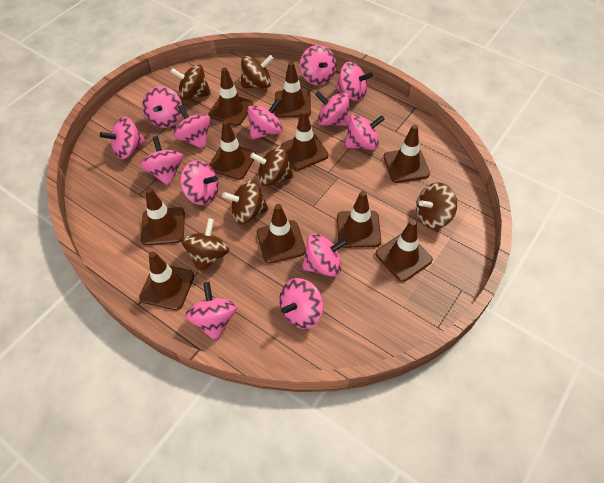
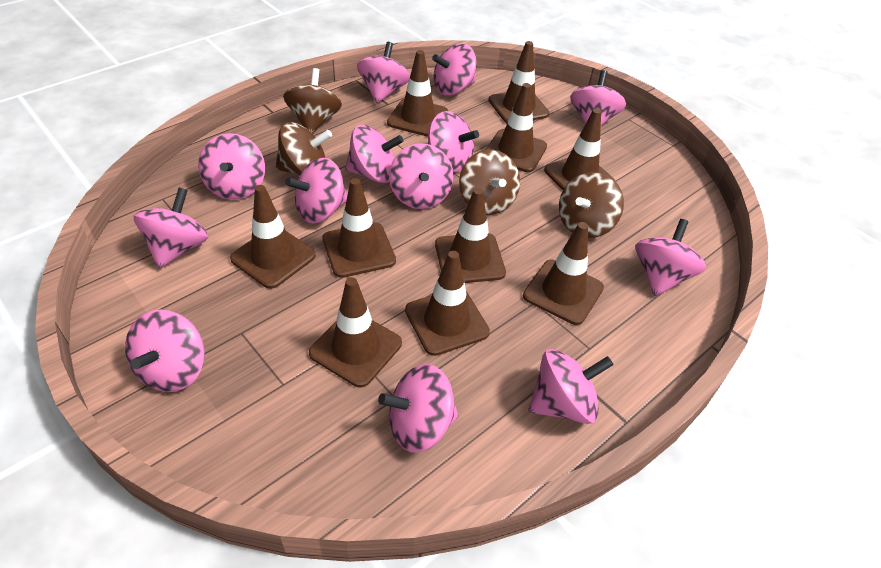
brown spinning top: 6 -> 4

